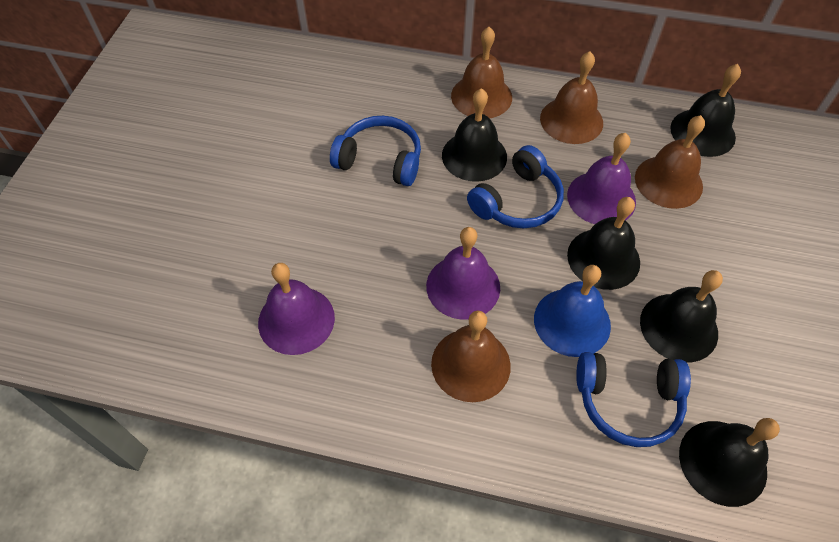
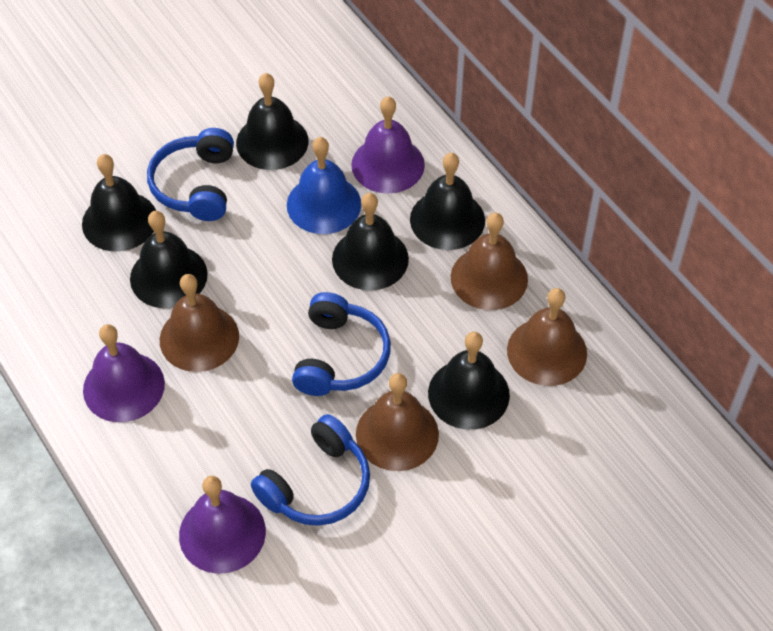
black bell: 5 -> 6

